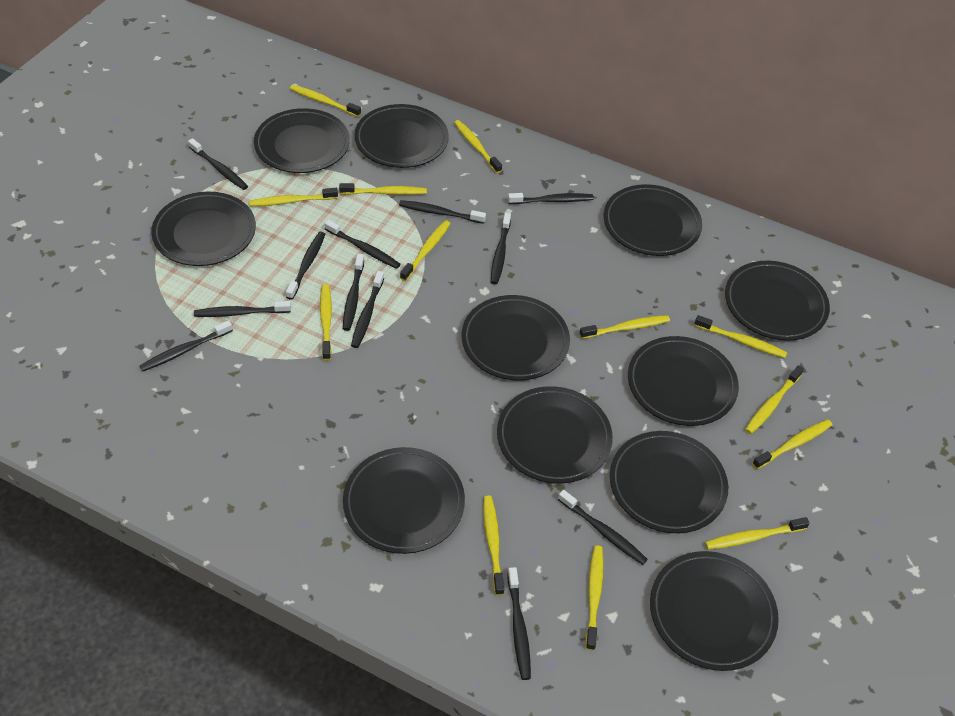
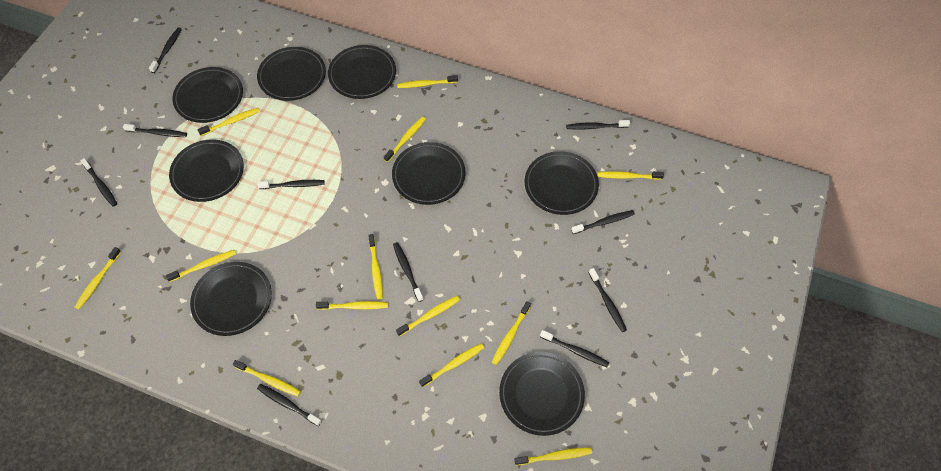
black plate: 11 -> 8
black toothbrush: 12 -> 10

